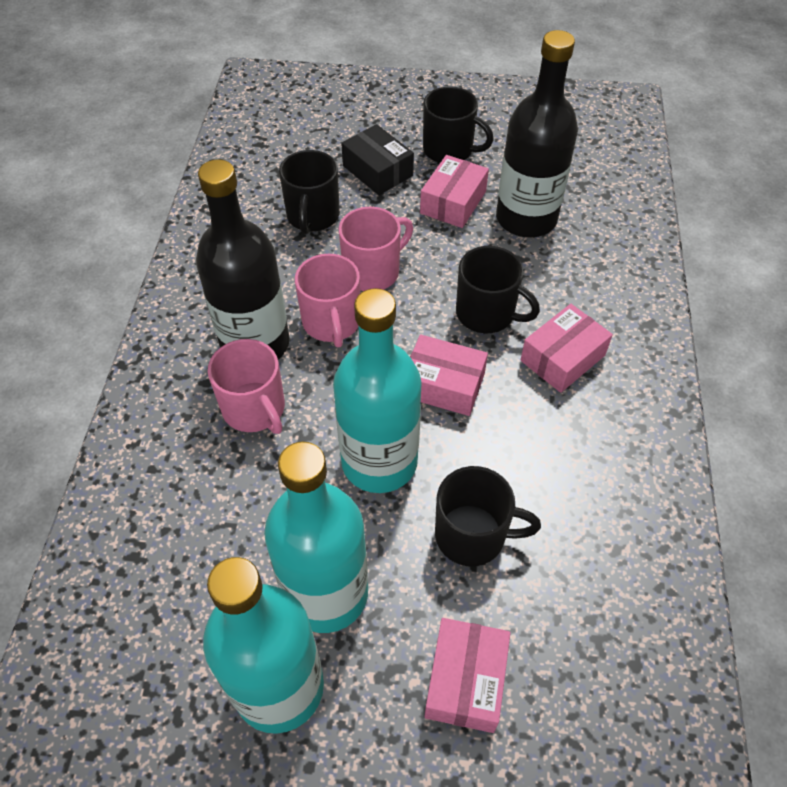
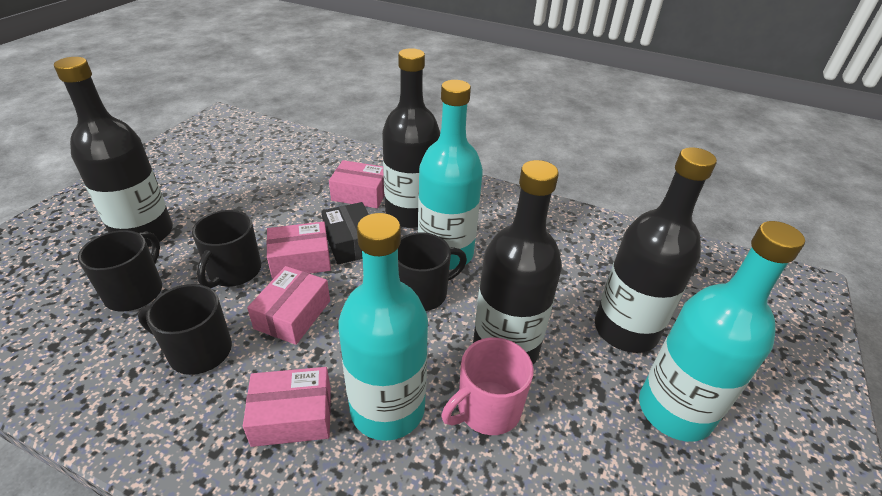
black bottle: 2 -> 4
pink mug: 3 -> 1

